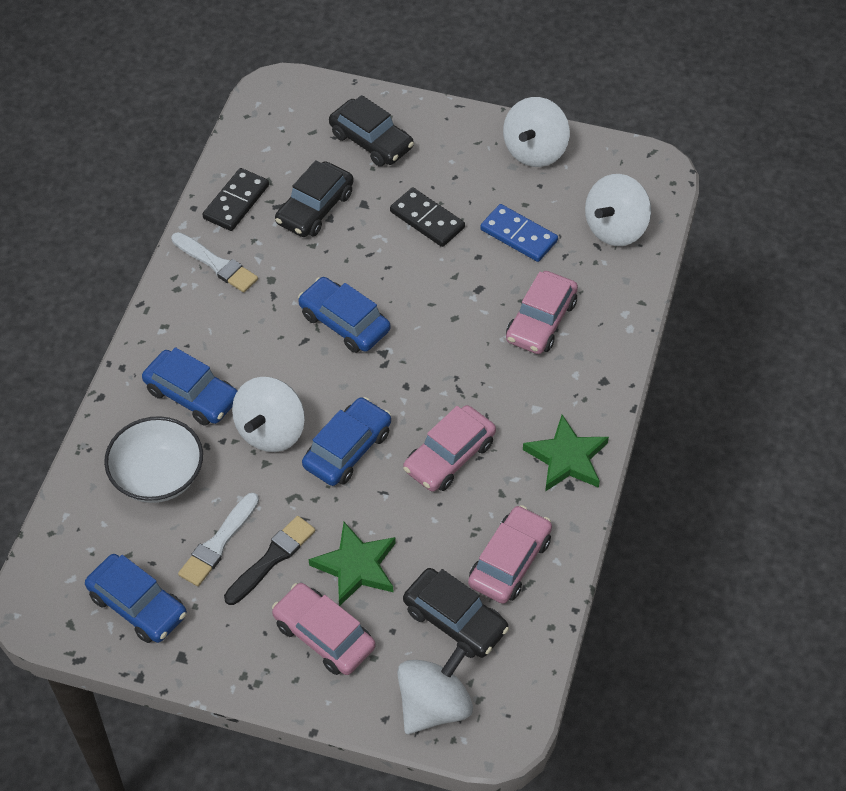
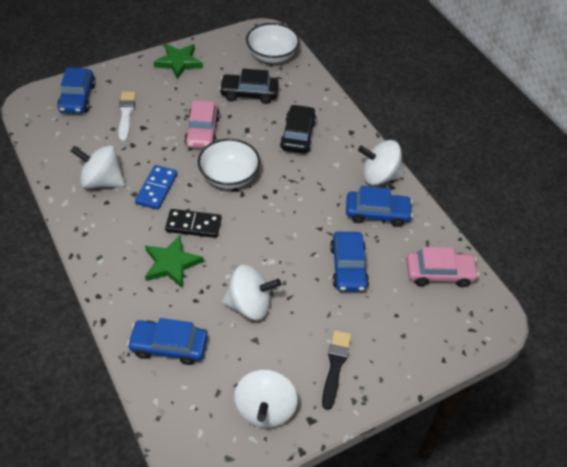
black car: 3 -> 2
black domino: 2 -> 1
pink car: 4 -> 2
white bowl: 1 -> 2
white brush: 2 -> 1

